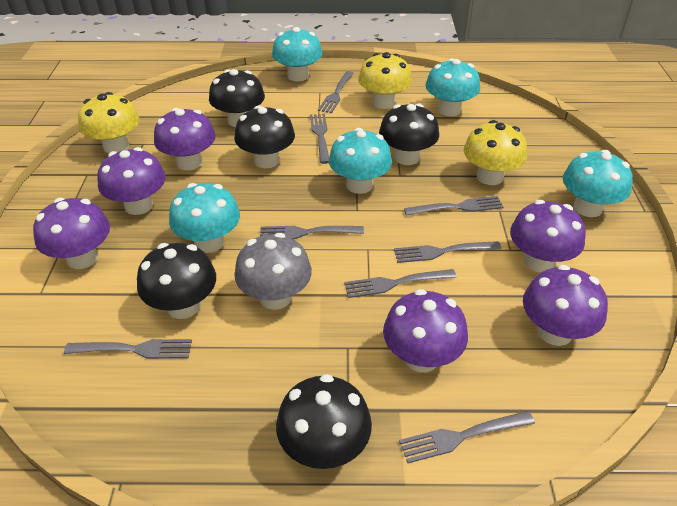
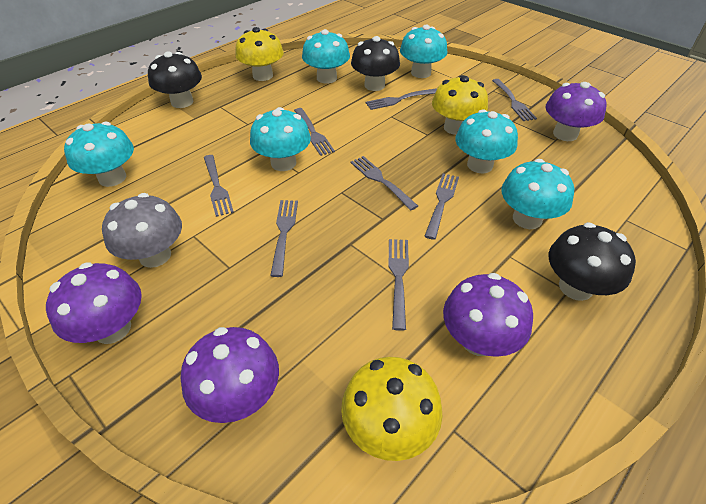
black mushroom: 5 -> 3
purple mushroom: 6 -> 4
turquoise mushroom: 5 -> 6

